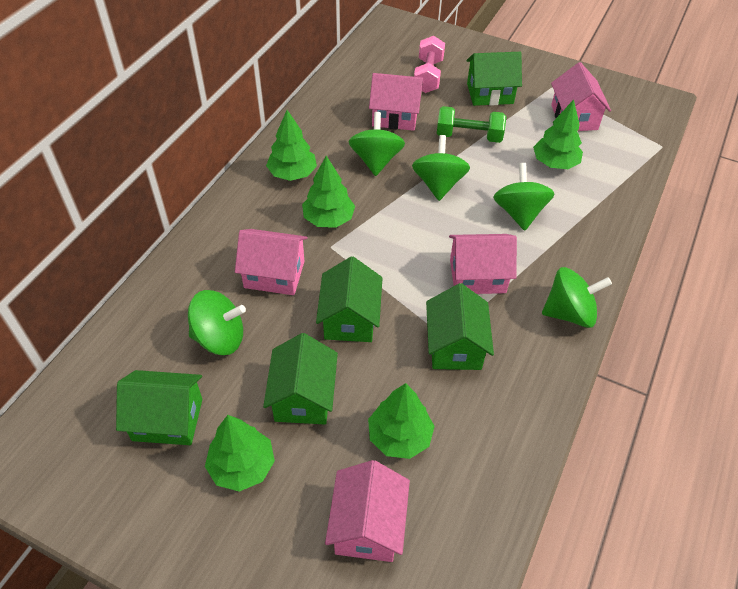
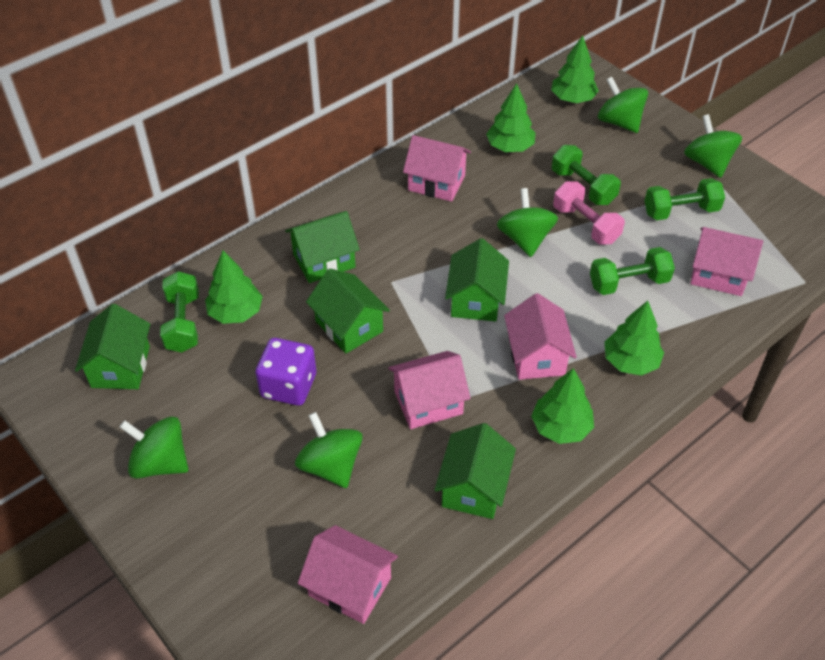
green dumbbell: 1 -> 4
purple dice: 0 -> 1

